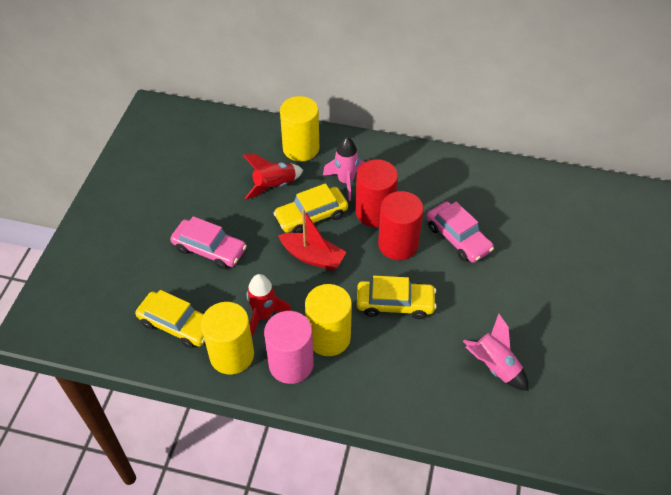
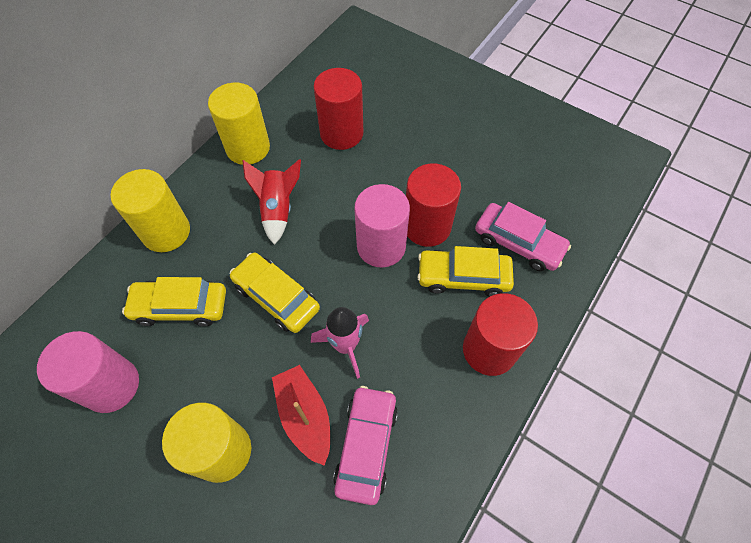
pink cylinder: 1 -> 2
pink rocket: 2 -> 1
red cylinder: 2 -> 3
red rocket: 2 -> 1

